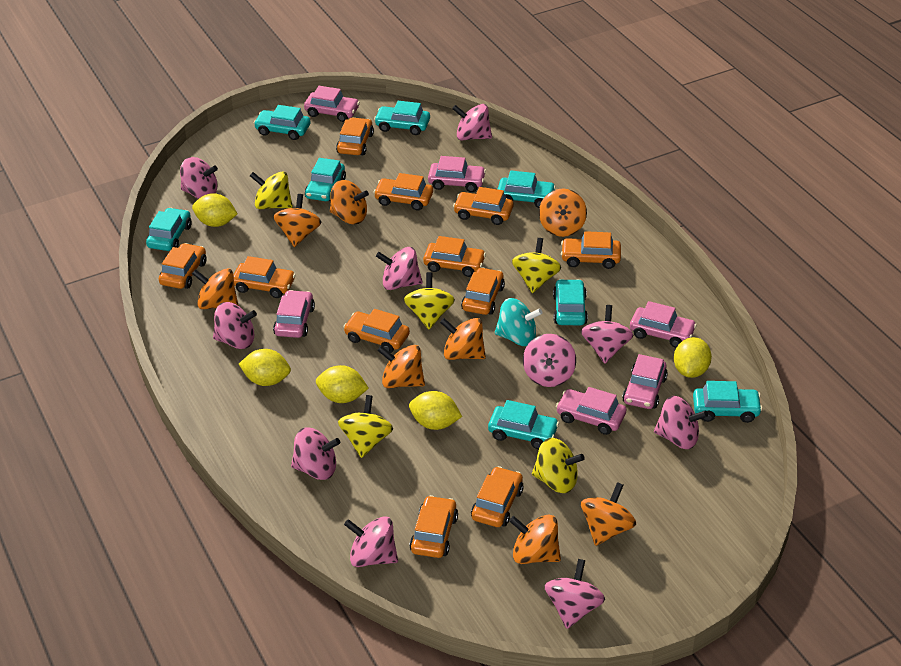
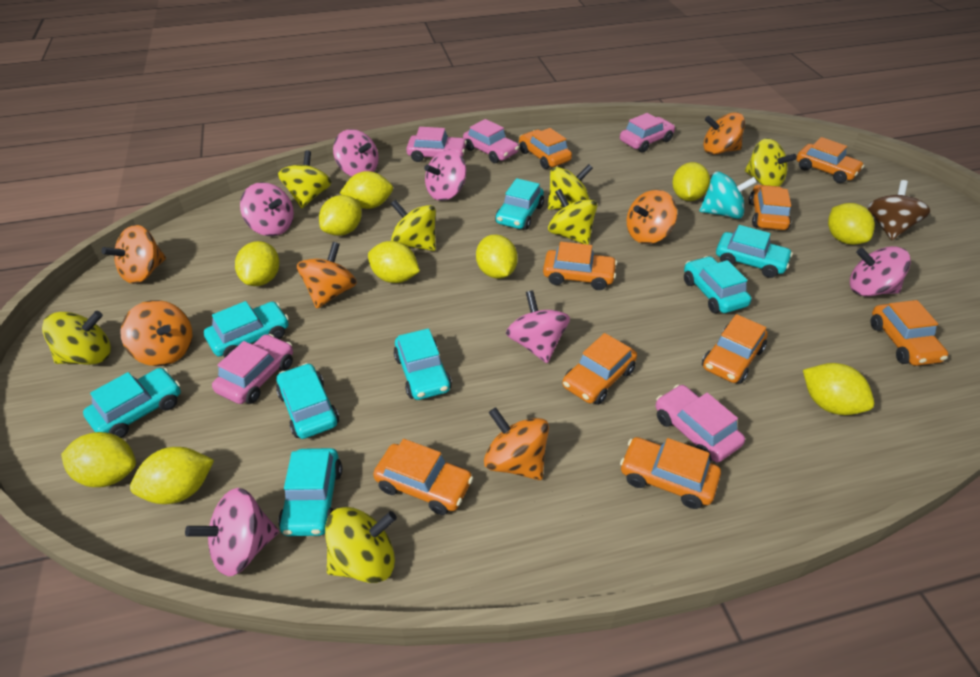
brown spinning top: 0 -> 1
orange car: 11 -> 9
orange spinning top: 8 -> 6
pink car: 6 -> 5
pink spinning top: 10 -> 6
yellow lemon: 5 -> 10
yellow spinning top: 5 -> 7

